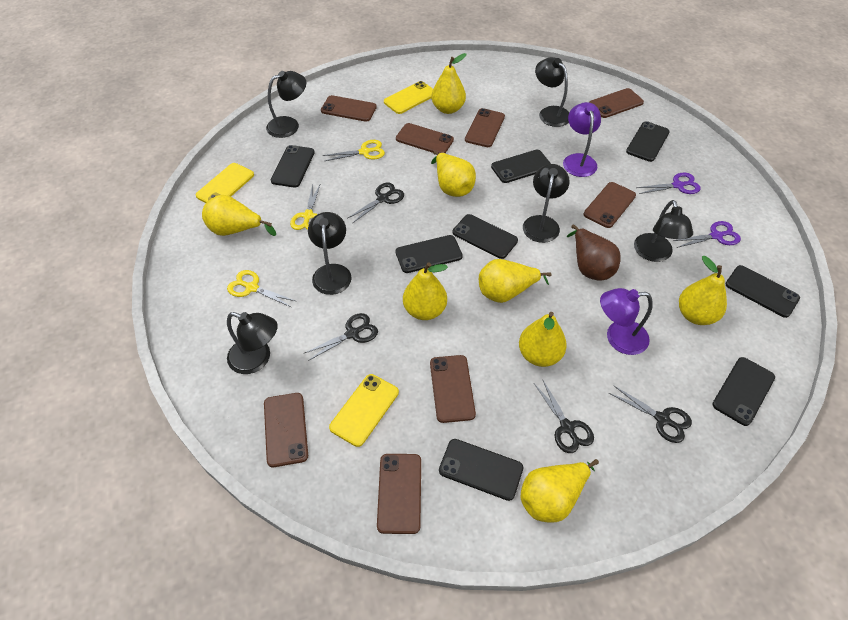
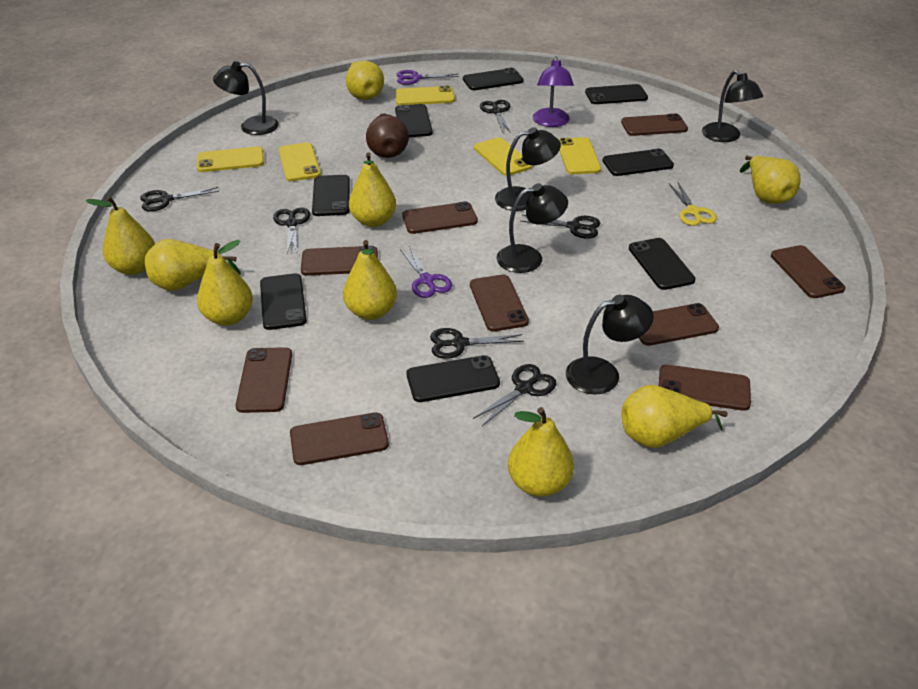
black lamp: 6 -> 5
black scissors: 4 -> 6
brown phone: 8 -> 9
purple lamp: 2 -> 1
yellow pear: 8 -> 9
yellow phone: 3 -> 5
yellow scissors: 3 -> 1

